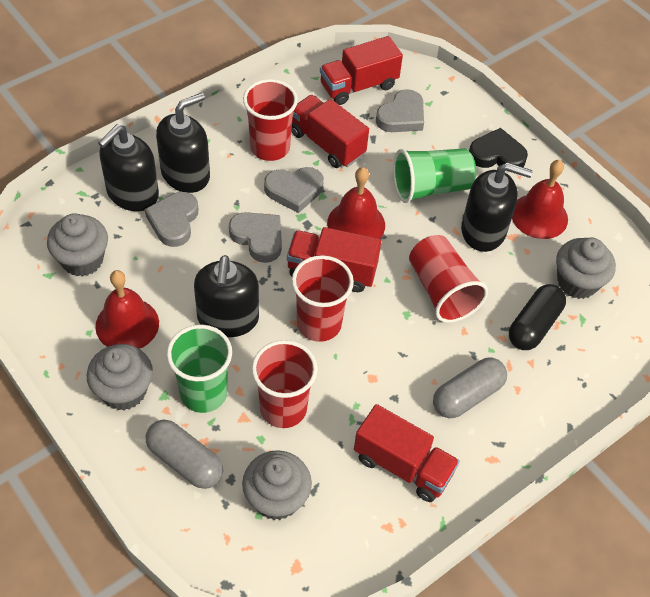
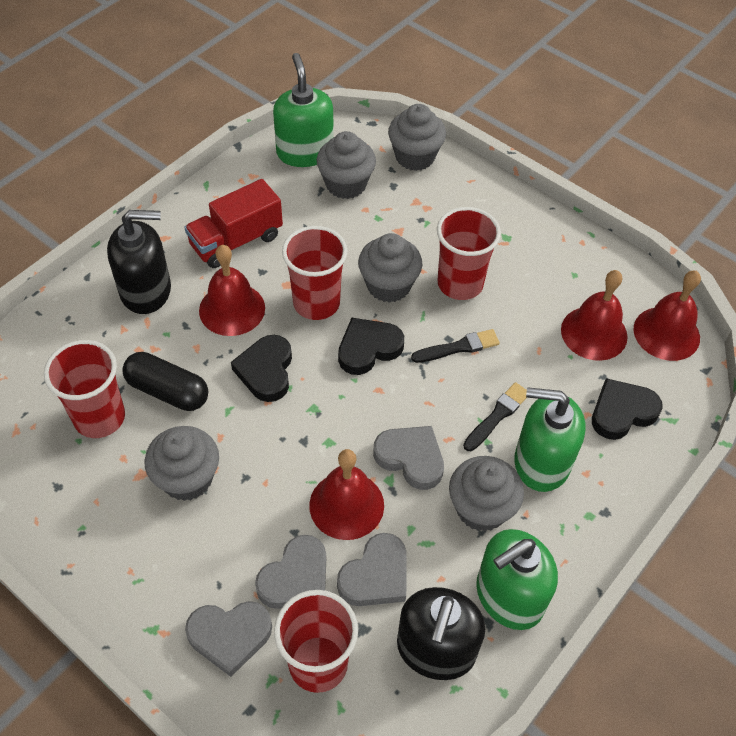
black brush: 0 -> 2
black heart: 1 -> 3
black soap dispenser: 4 -> 2
green cup: 2 -> 0
green soap dispenser: 0 -> 3
grey capsule: 2 -> 0
grey cupcake: 4 -> 5
red bell: 3 -> 4
red truck: 4 -> 1

